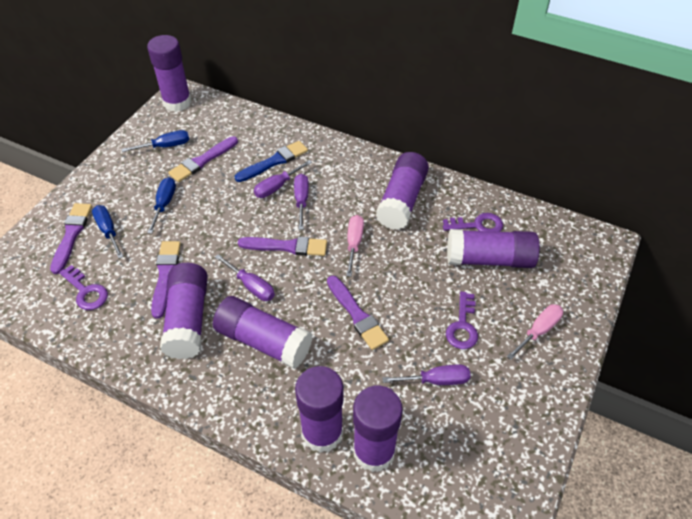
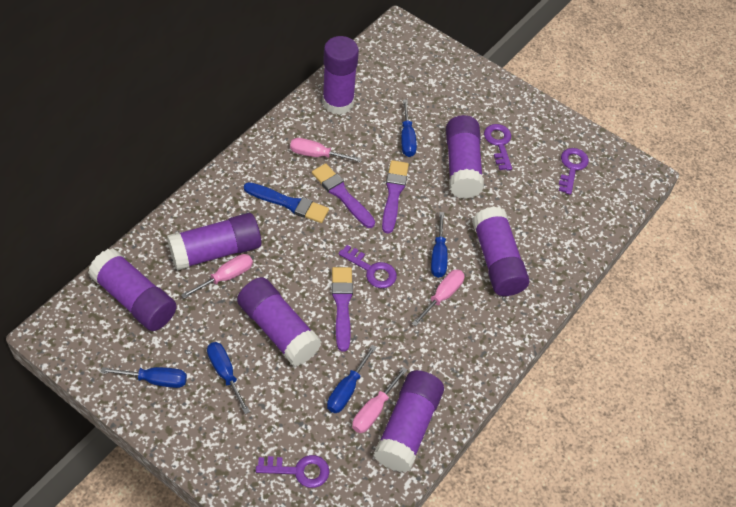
blue screwdriver: 3 -> 5
pink screwdriver: 2 -> 4
purple brush: 5 -> 3
purple key: 3 -> 4
purple screwdriver: 4 -> 0

